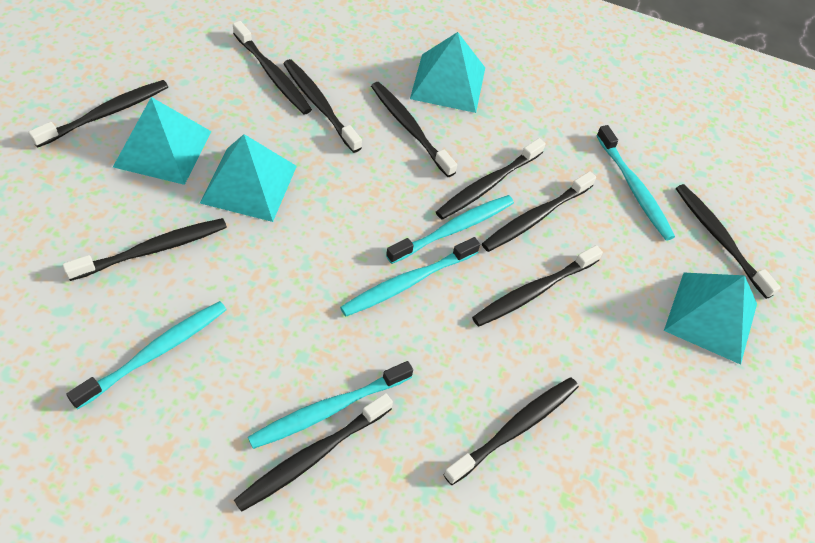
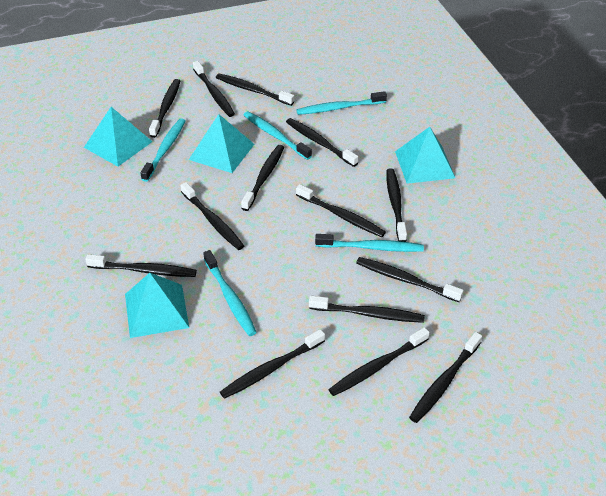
black toothbrush: 11 -> 14

